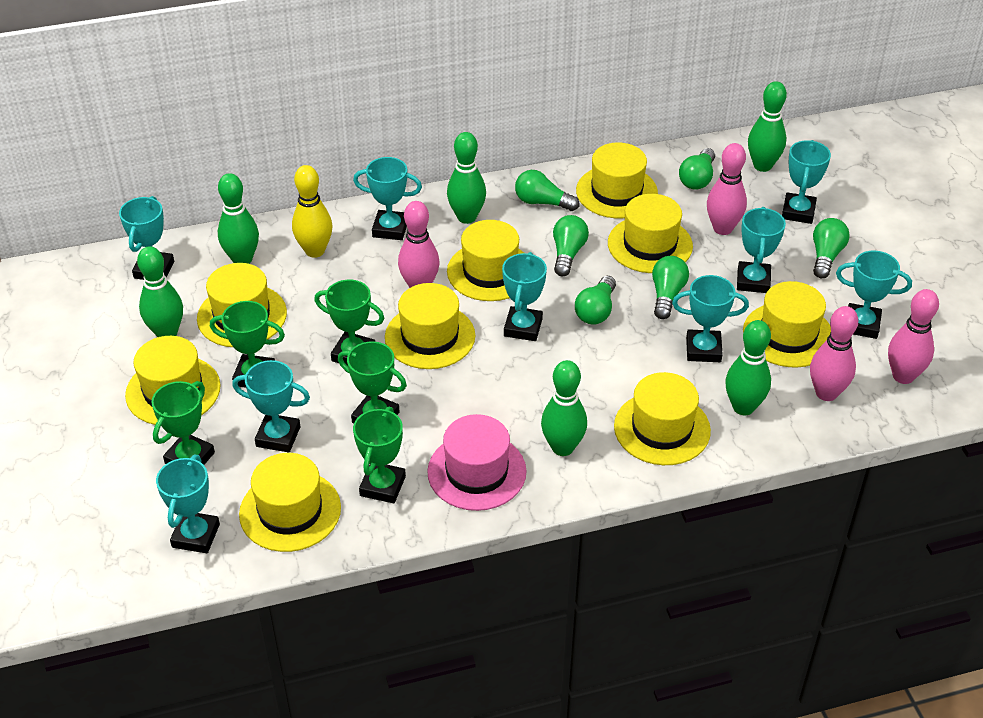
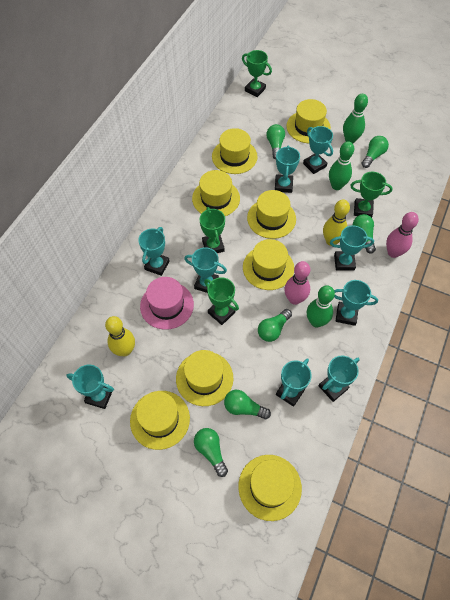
green bowling pin: 6 -> 3
green trophy: 5 -> 4
pink bowling pin: 4 -> 2
yellow bowling pin: 1 -> 2
yellow hat: 9 -> 8

